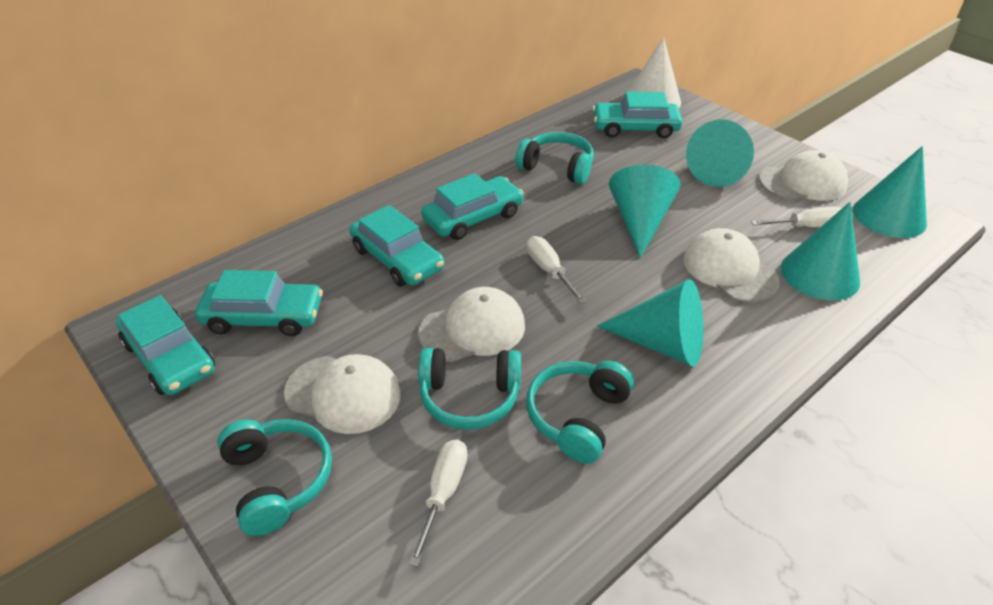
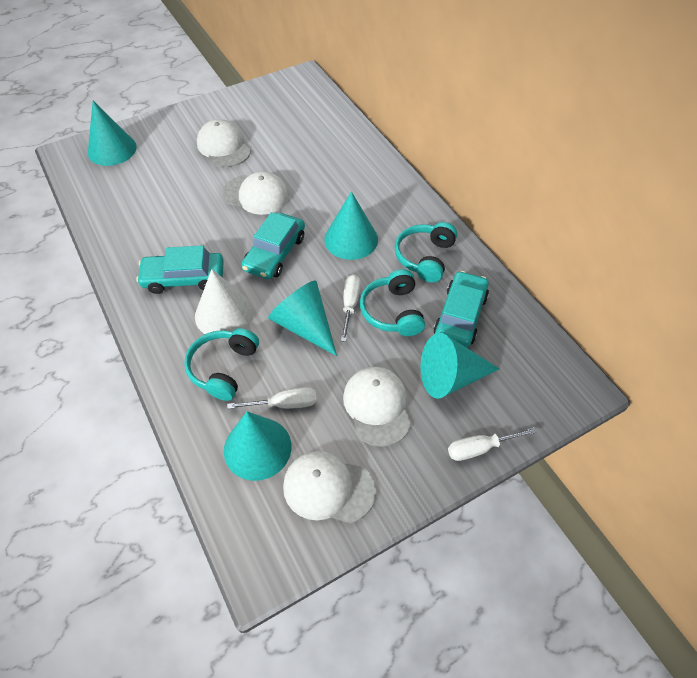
turquoise car: 5 -> 3
turquoise headphones: 4 -> 3

